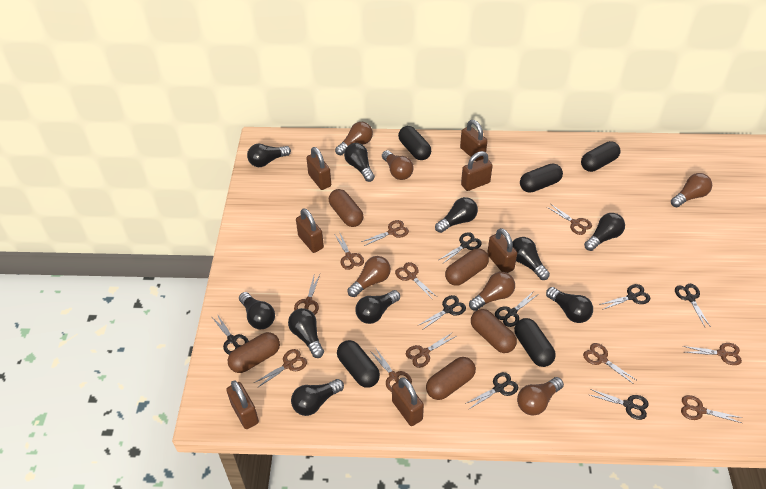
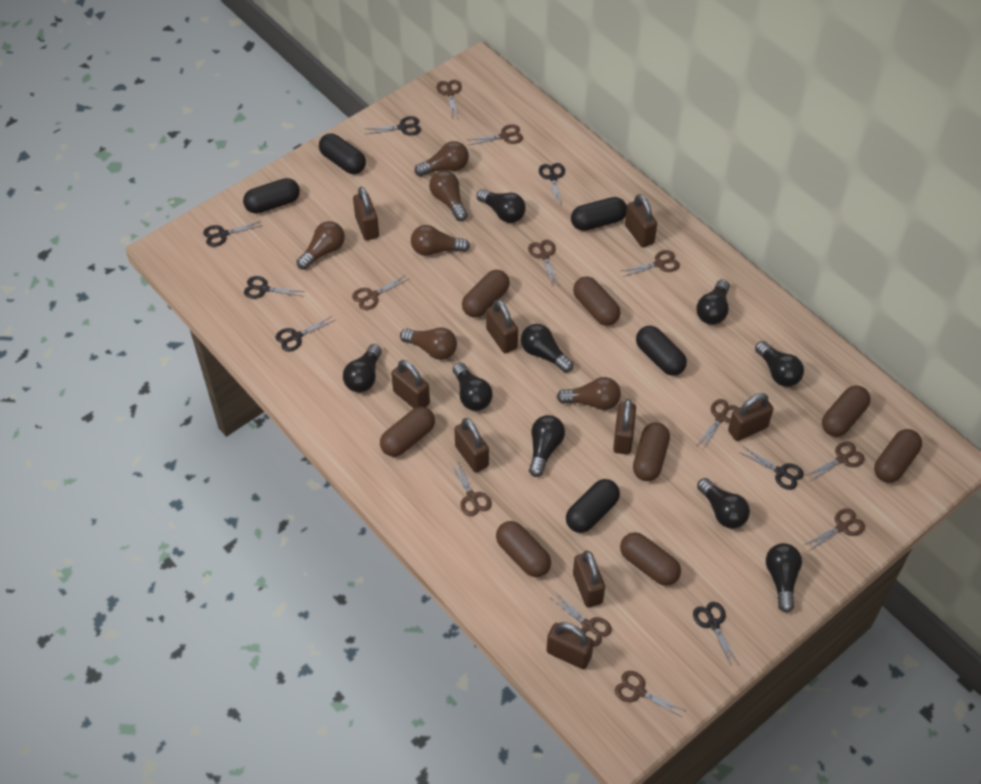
black light bulb: 10 -> 9
black scissors: 8 -> 7
brown capsule: 5 -> 8
brown padlock: 7 -> 9

